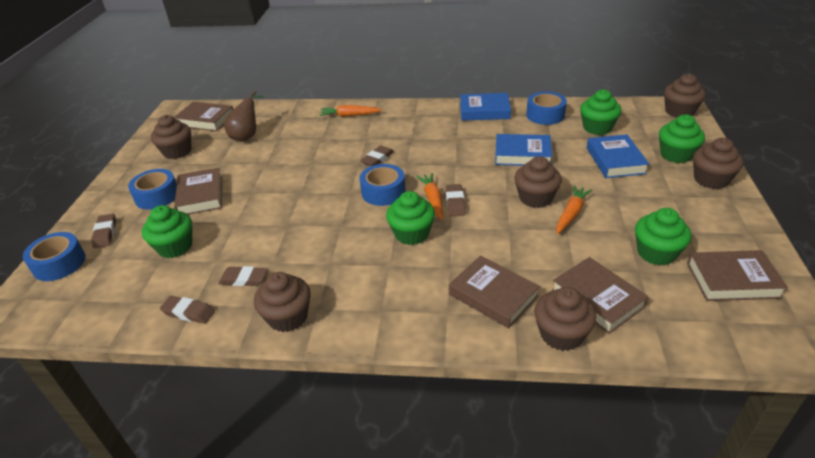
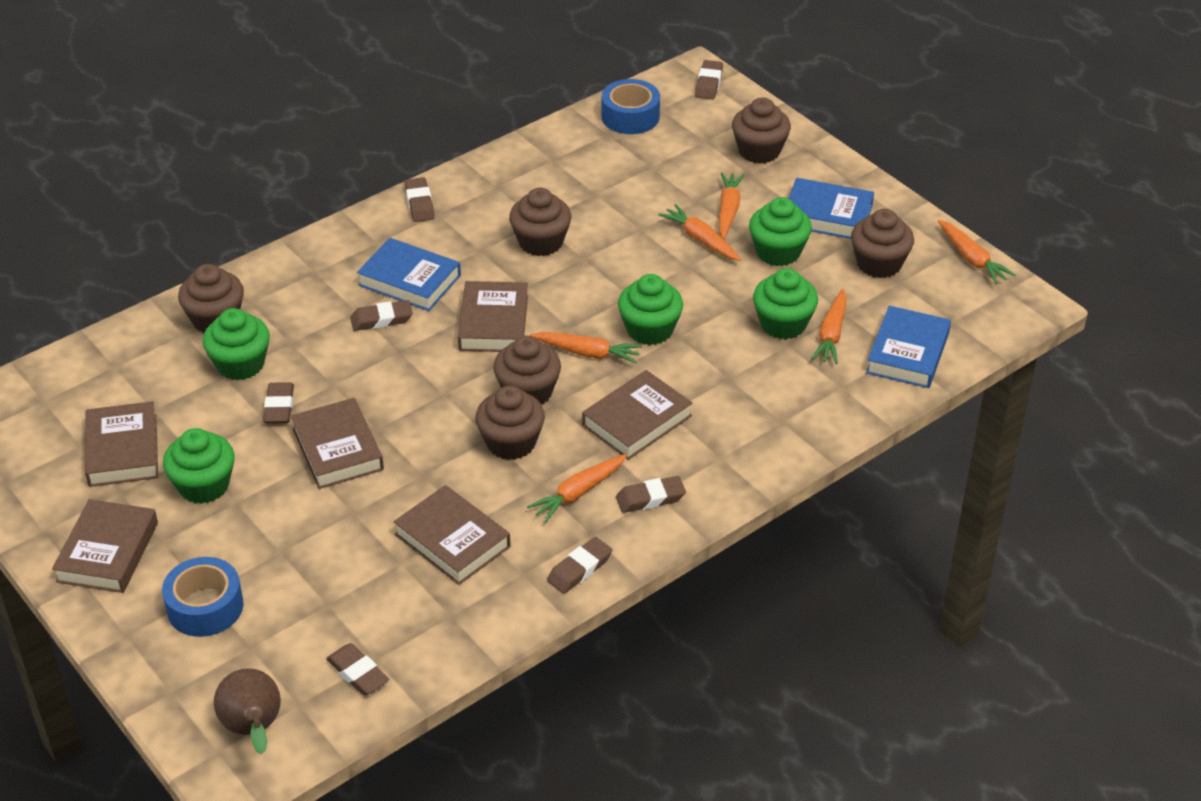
blue tape: 4 -> 2
brown book: 5 -> 6
brown eraser: 5 -> 7
orange carrot: 3 -> 6

